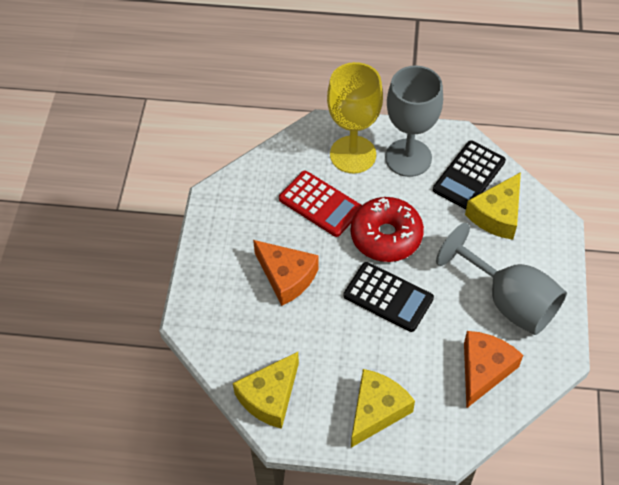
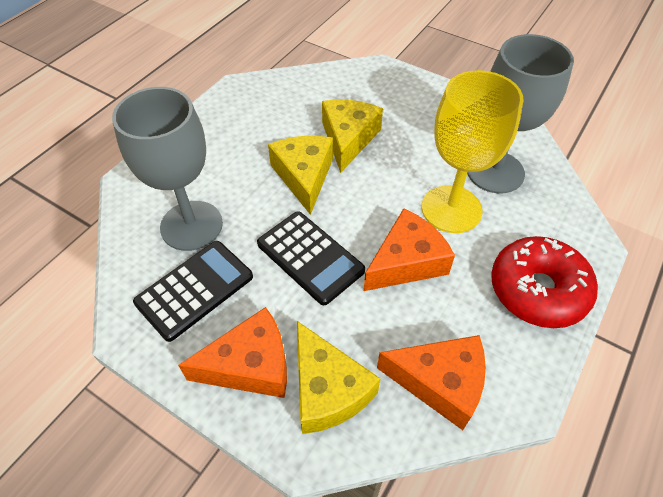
orange cheese: 2 -> 3
red calculator: 1 -> 0

